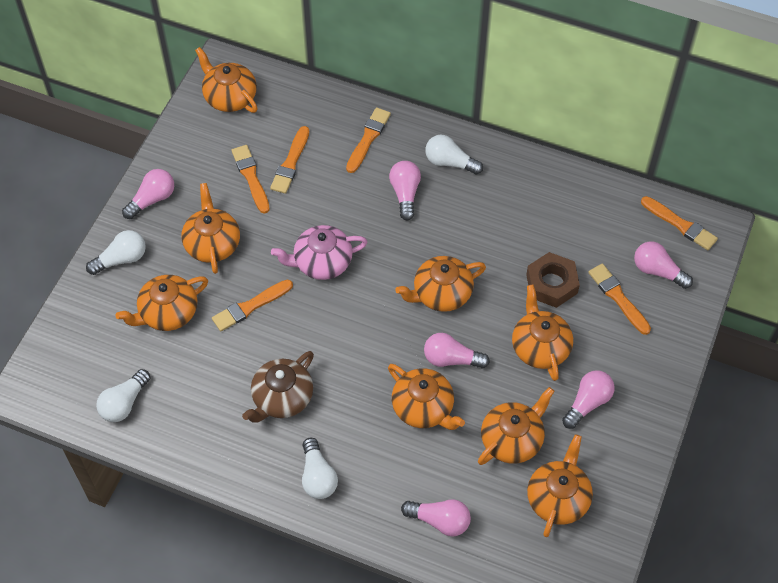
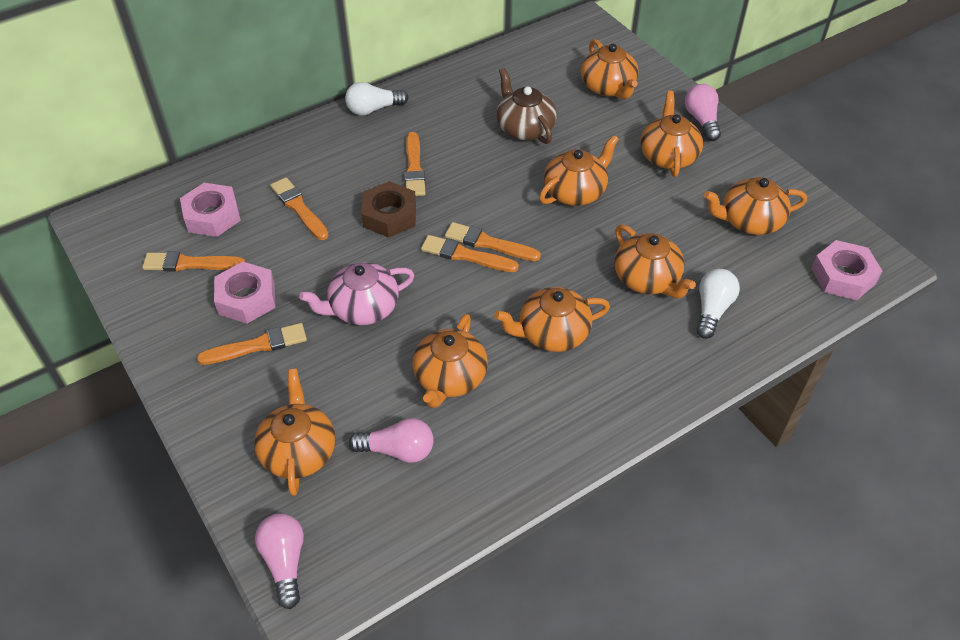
pink light bulb: 6 -> 3
pink nut: 0 -> 3
white light bulb: 4 -> 2

